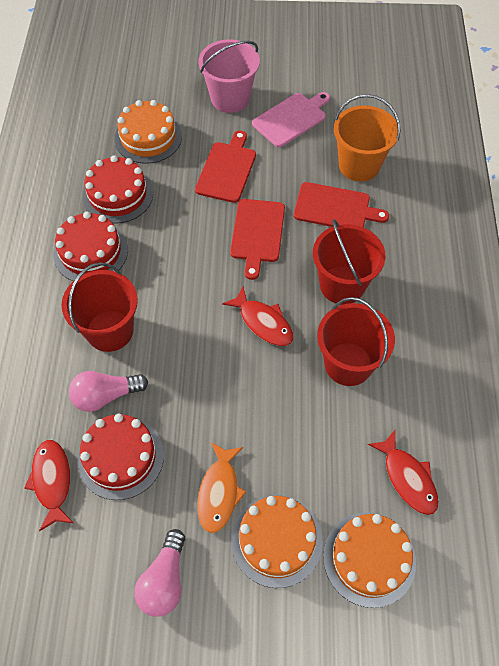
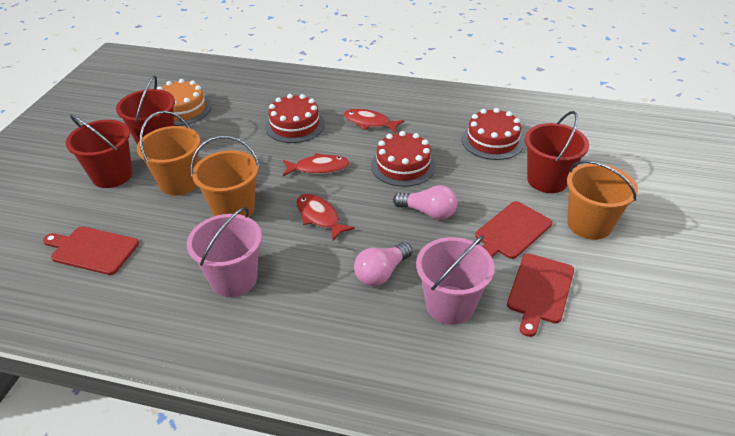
orange bucket: 1 -> 3
orange cake: 3 -> 1
orange fish: 1 -> 0
pink bucket: 1 -> 2
pink cutting board: 1 -> 0

